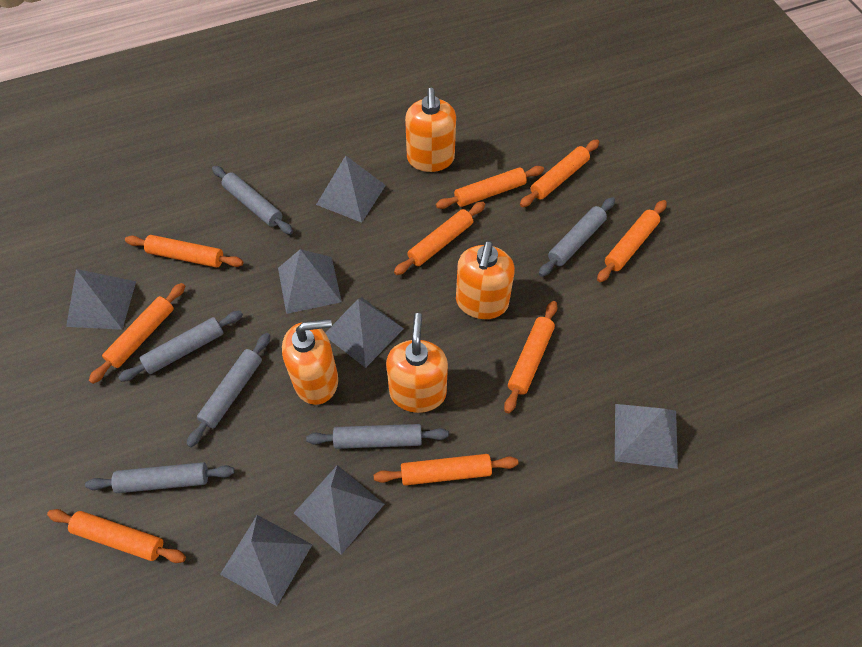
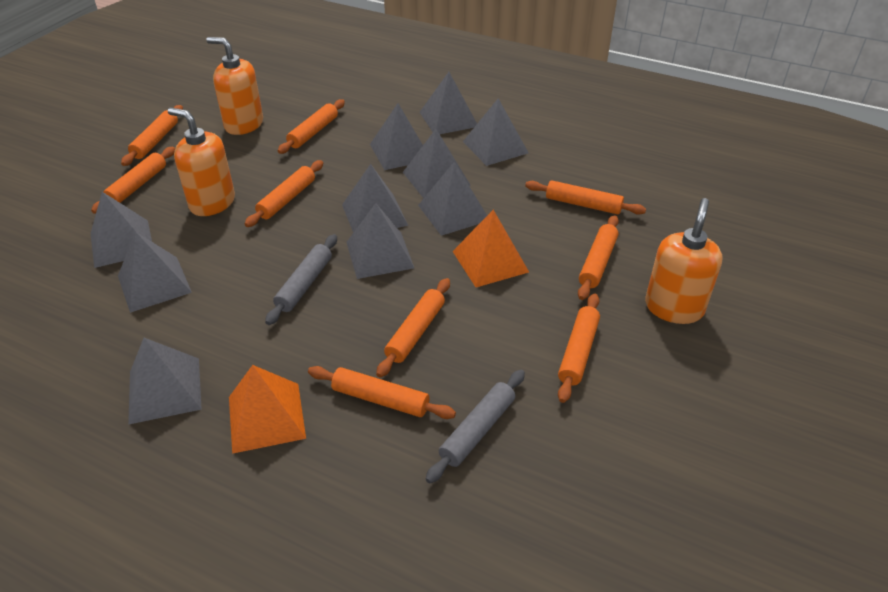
grey pyramid: 7 -> 10
grey rolling pin: 6 -> 2
orange pyramid: 0 -> 2
orange soap dispenser: 4 -> 3

